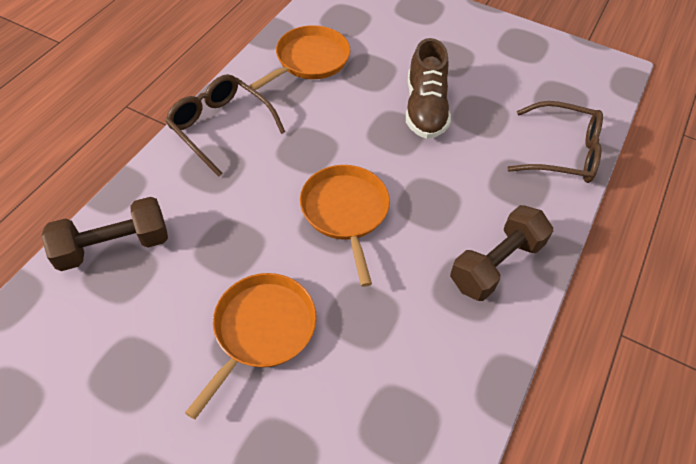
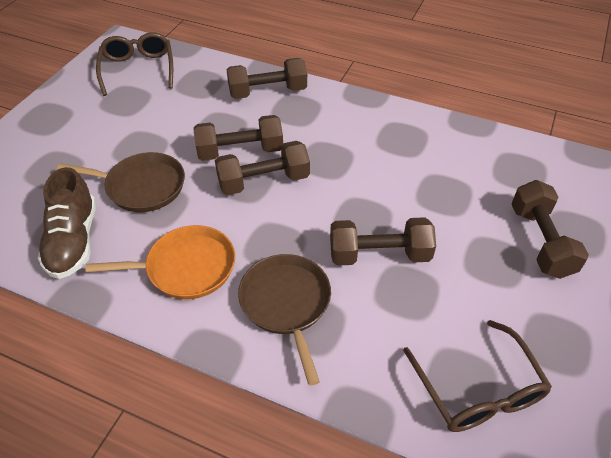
brown dumbbell: 2 -> 5
brown pan: 0 -> 2
orange pan: 3 -> 1

